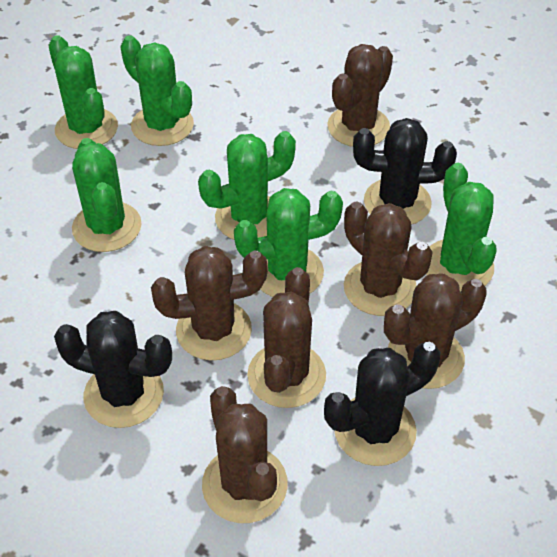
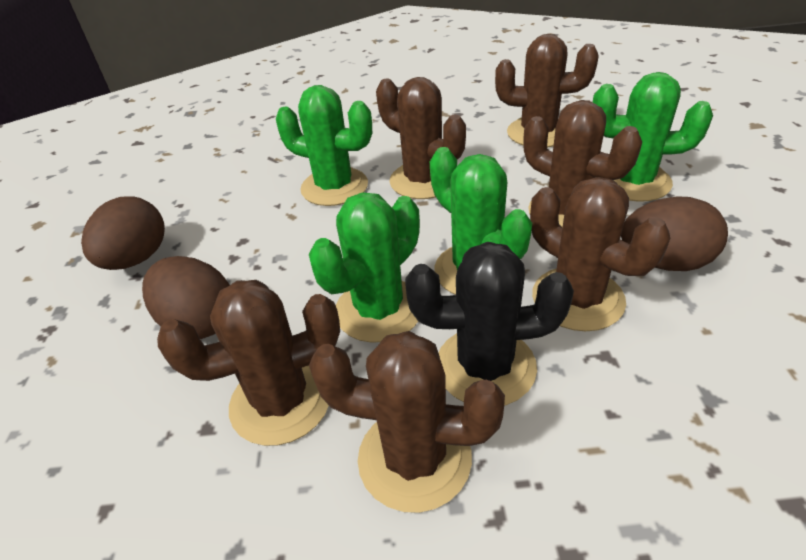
black cactus: 3 -> 1
brown egg: 0 -> 3
green cactus: 6 -> 4

